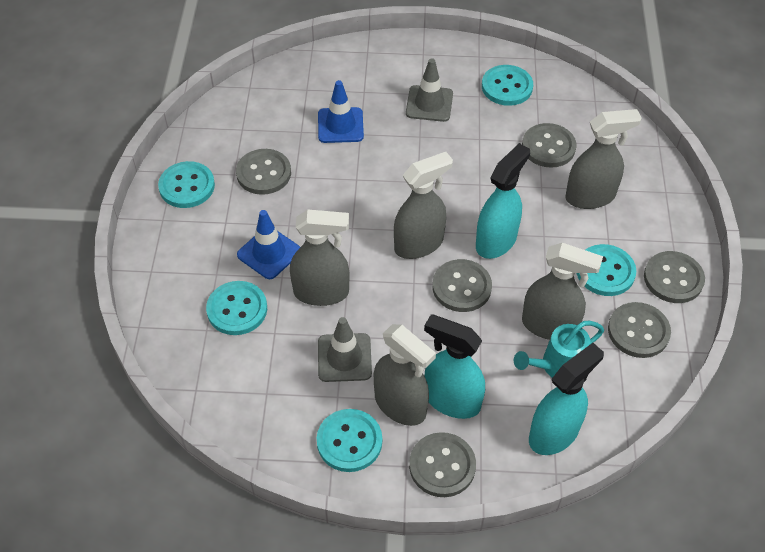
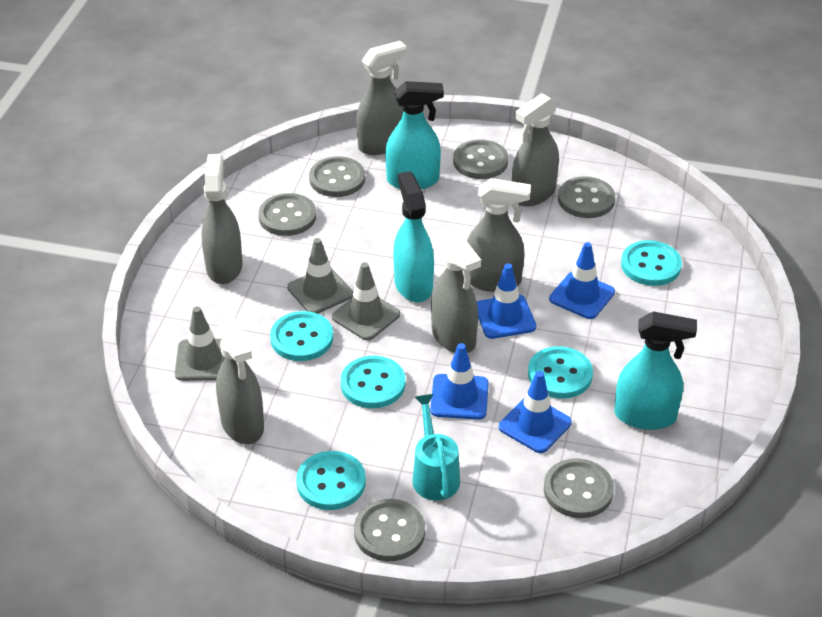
blue traffic cone: 2 -> 4
grey spray bottle: 5 -> 6
grey traffic cone: 2 -> 3

